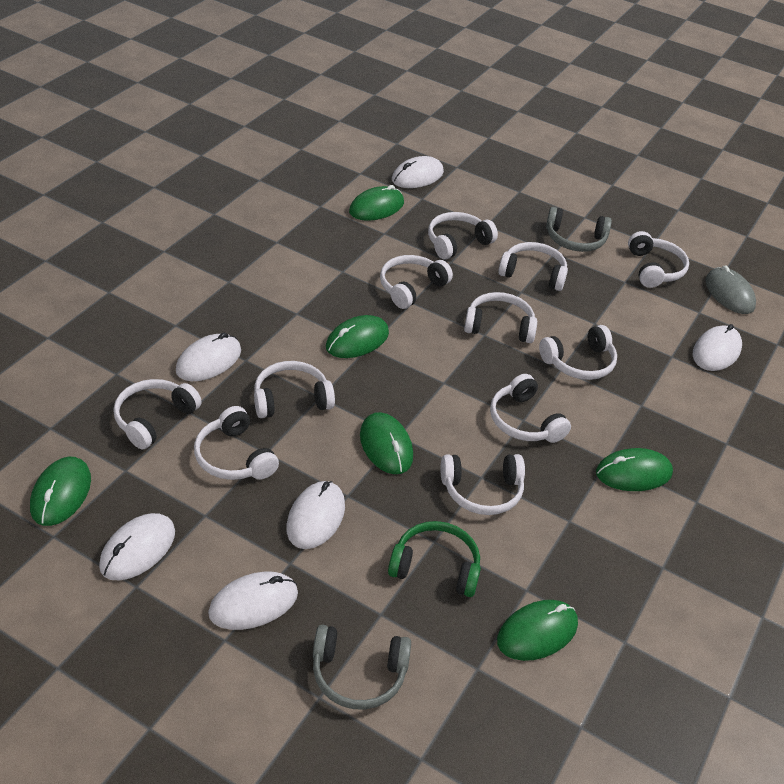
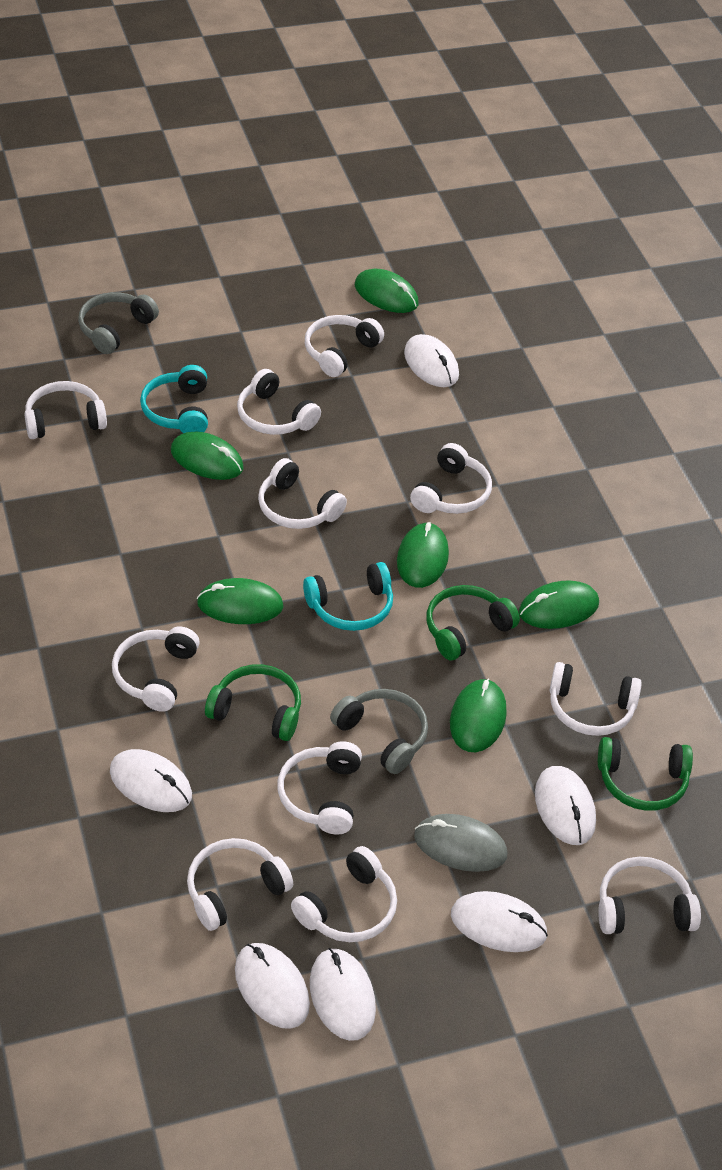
green headphones: 1 -> 3
turquoise headphones: 0 -> 2

